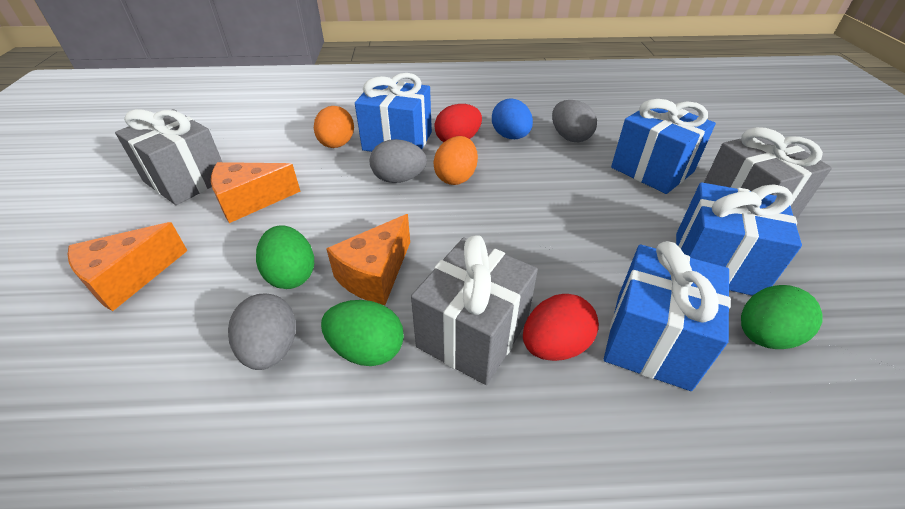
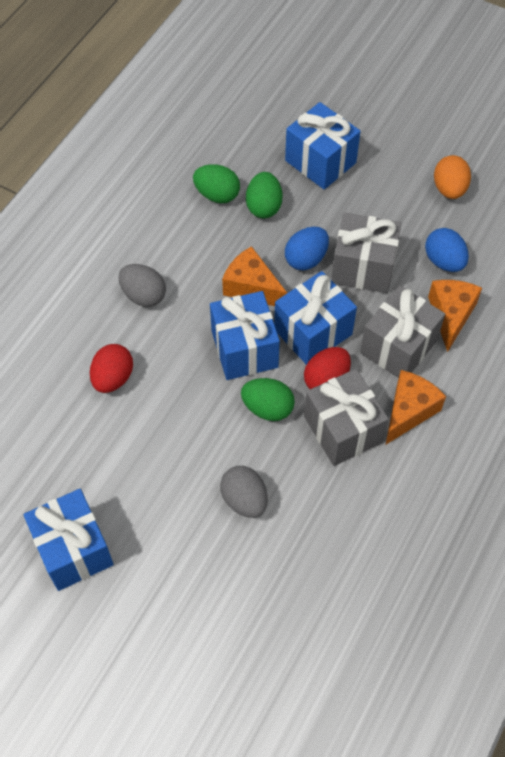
blue egg: 1 -> 2
grey egg: 3 -> 2
orange egg: 2 -> 1

